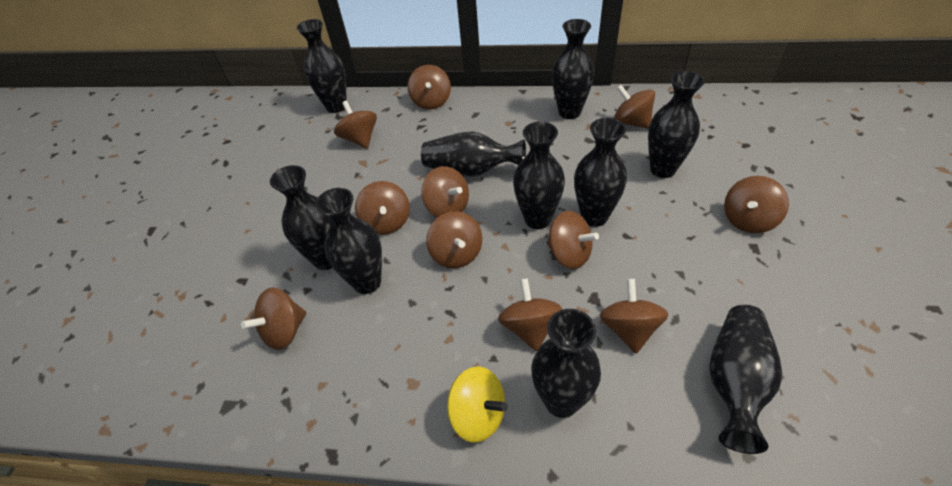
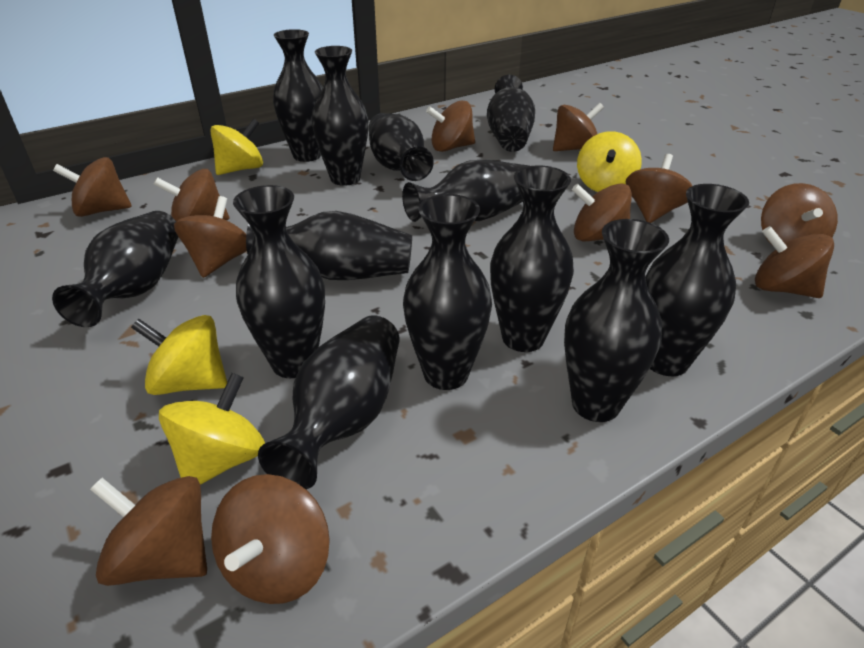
black vase: 10 -> 13
yellow spinning top: 1 -> 4

